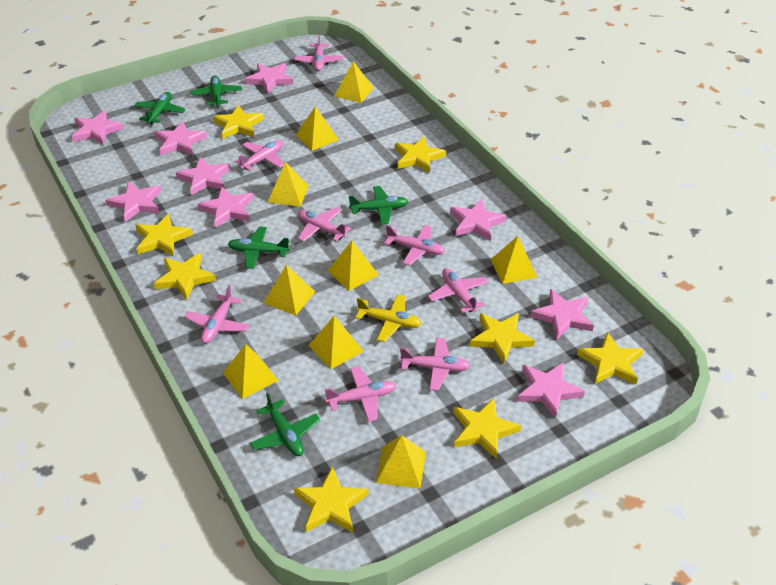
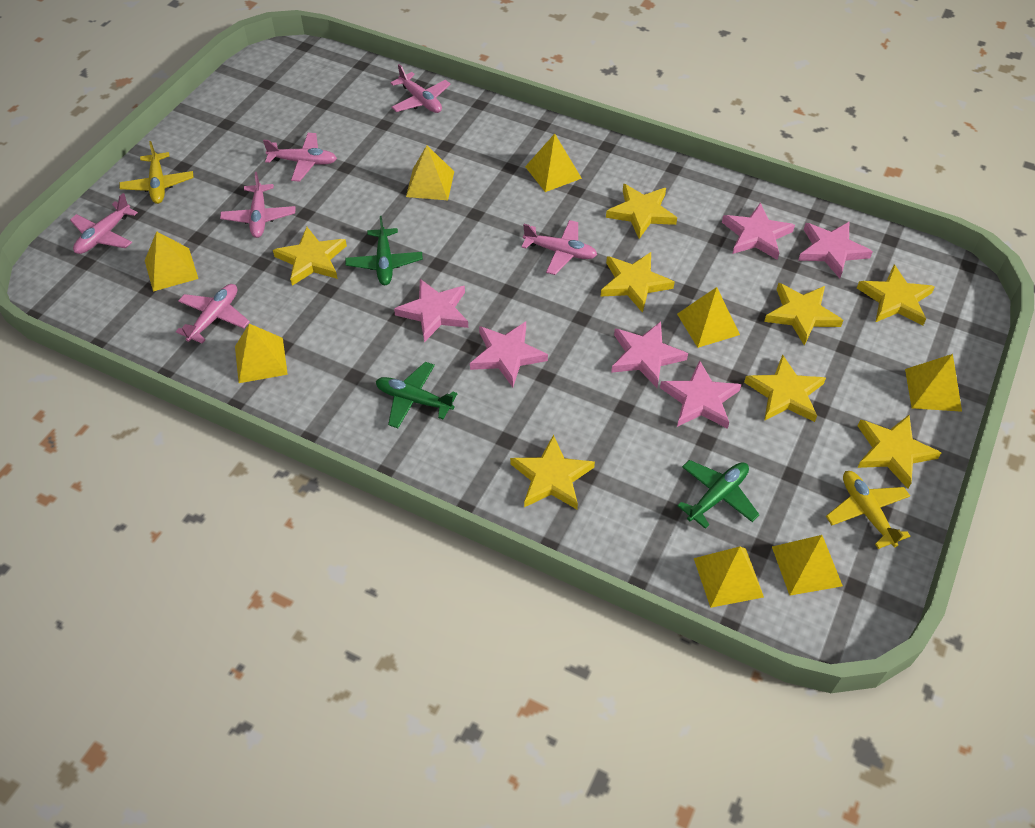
green plane: 5 -> 3
pink plane: 8 -> 6
pink star: 9 -> 6
yellow plane: 1 -> 2
yellow pyramid: 9 -> 8

